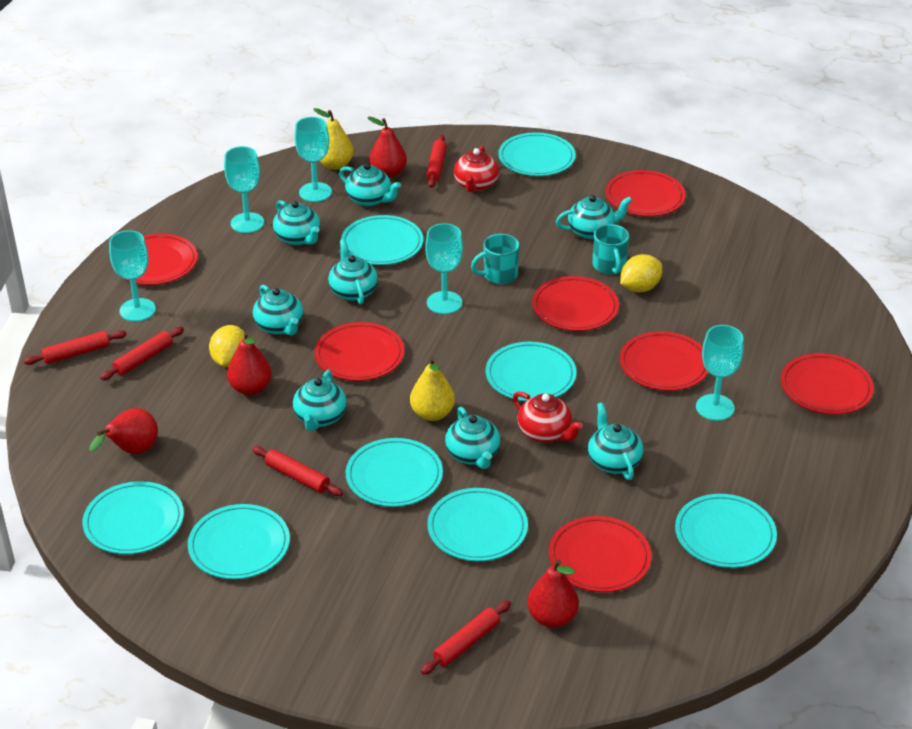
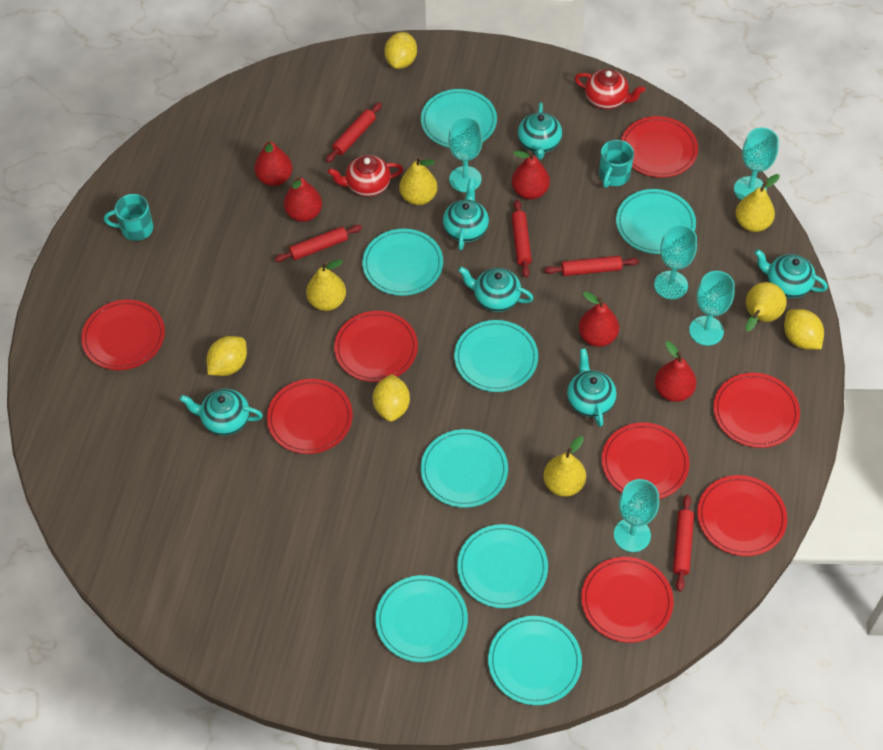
red pear: 4 -> 5
red plate: 7 -> 8
turquoise teapot: 8 -> 6
yellow lemon: 2 -> 4
yellow pear: 2 -> 5

